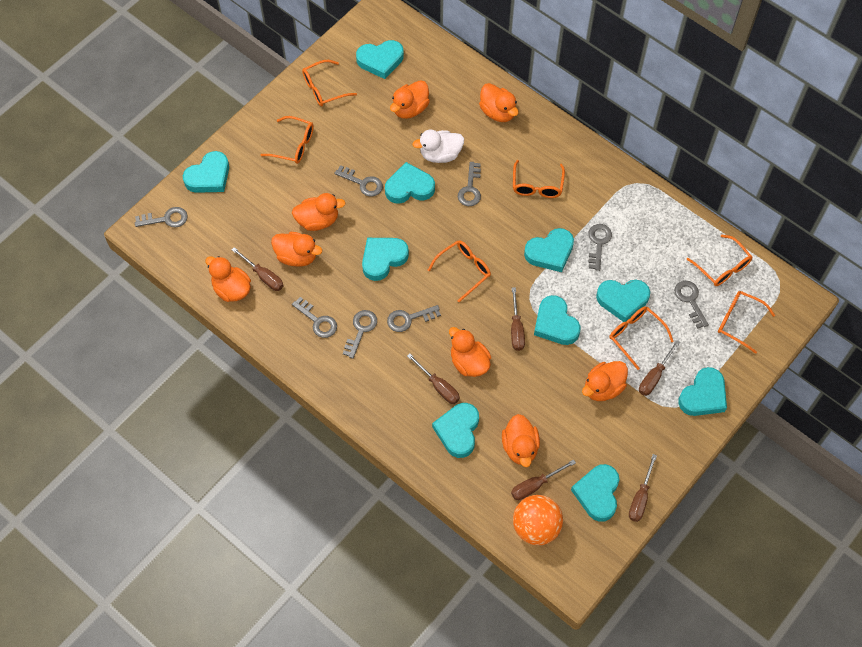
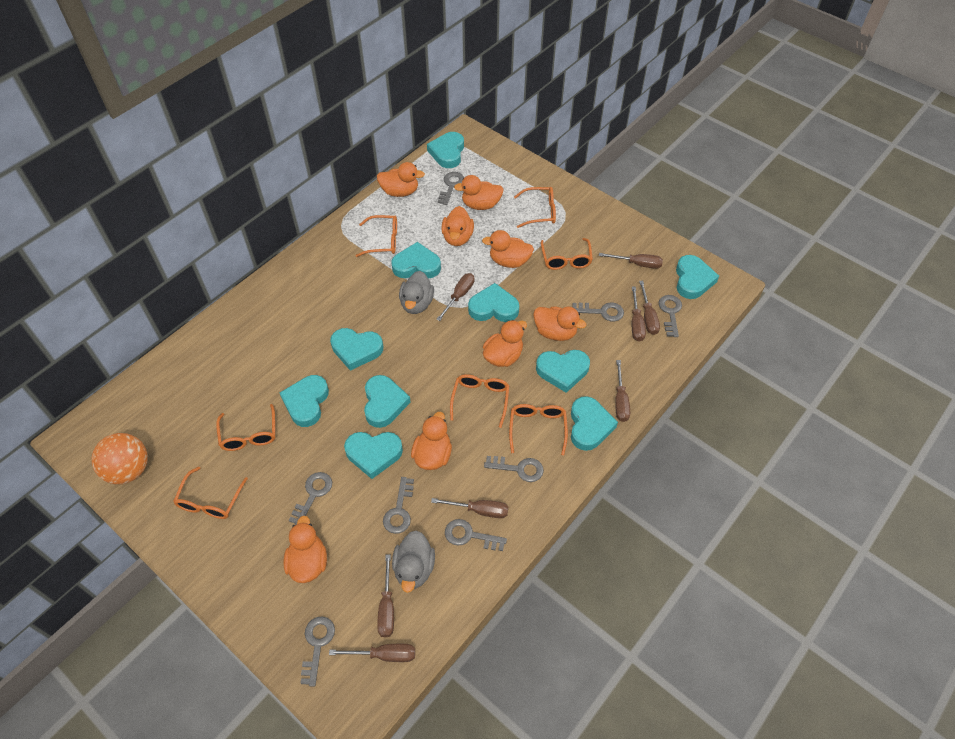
brown screwdriver: 6 -> 8
grey duck: 0 -> 2
white duck: 1 -> 0

